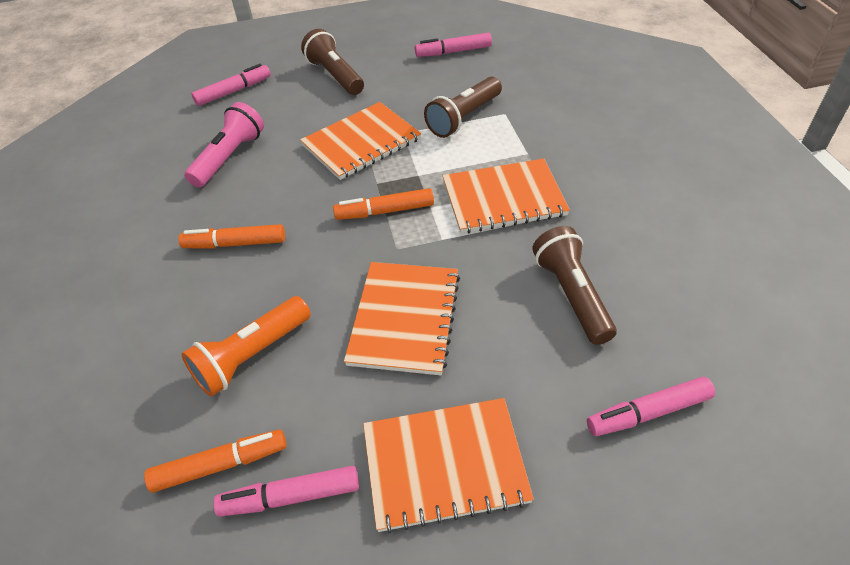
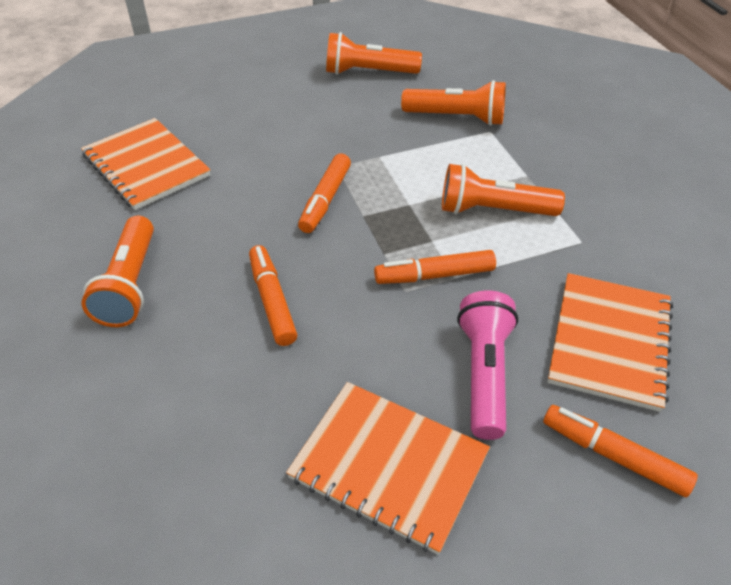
brown flashlight: 3 -> 0
orange flashlight: 1 -> 4
orange marker: 3 -> 4
orange notebook: 4 -> 3
pink marker: 4 -> 0

